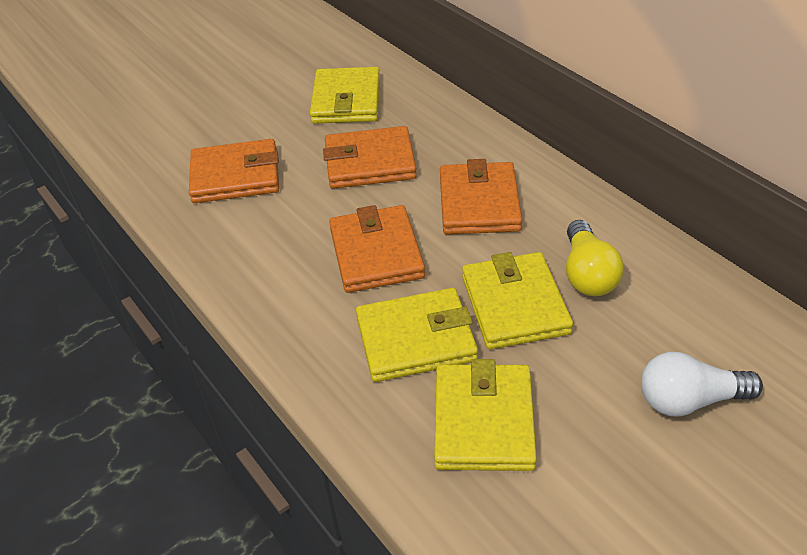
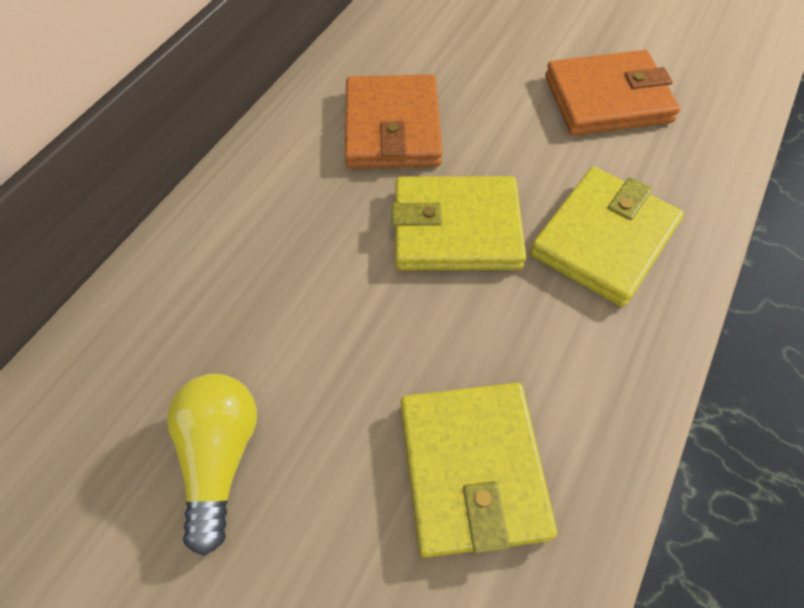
orange wallet: 4 -> 2
white light bulb: 1 -> 0
yellow wallet: 4 -> 3

